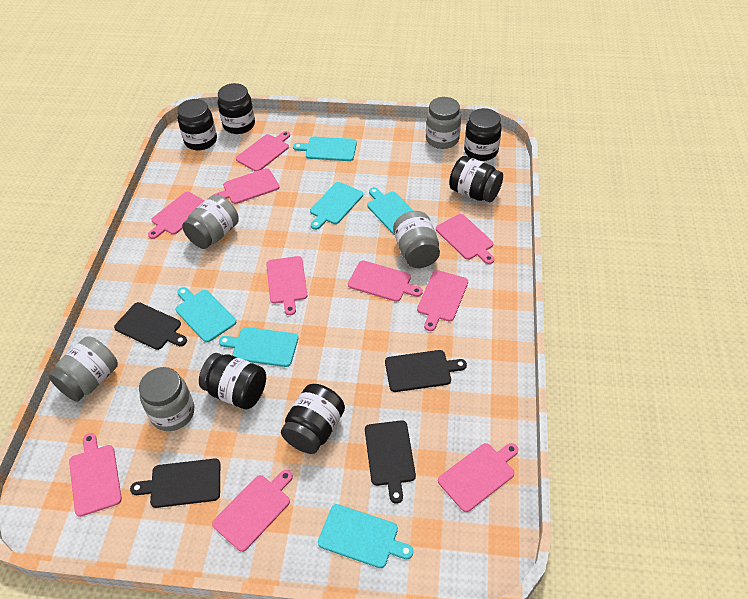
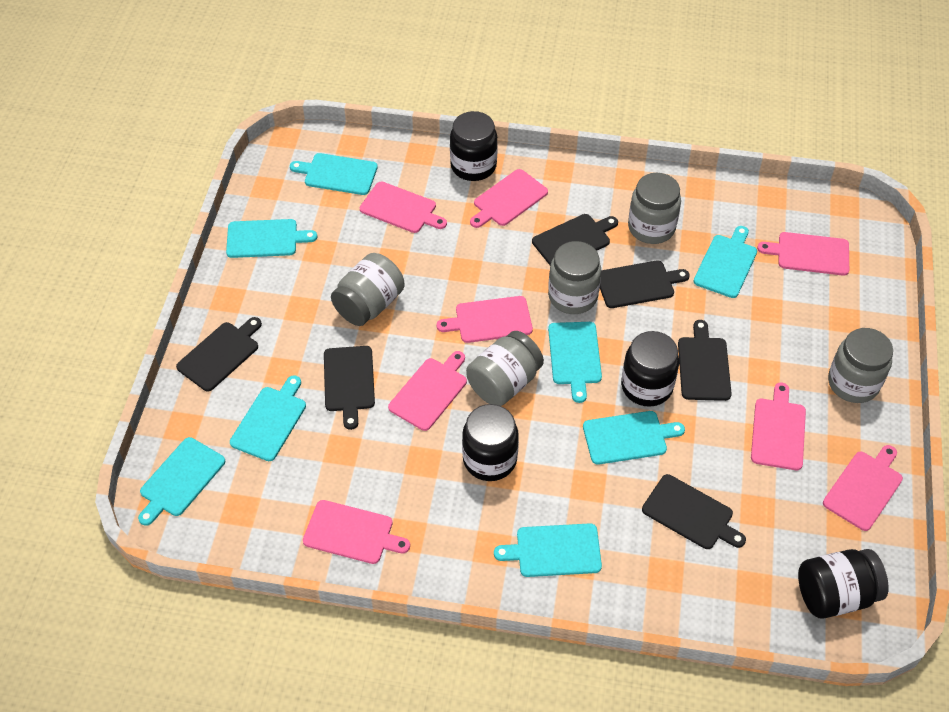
black cutting board: 4 -> 6
black jar: 6 -> 4
pink cutting board: 10 -> 8
turquoise cutting board: 6 -> 8

